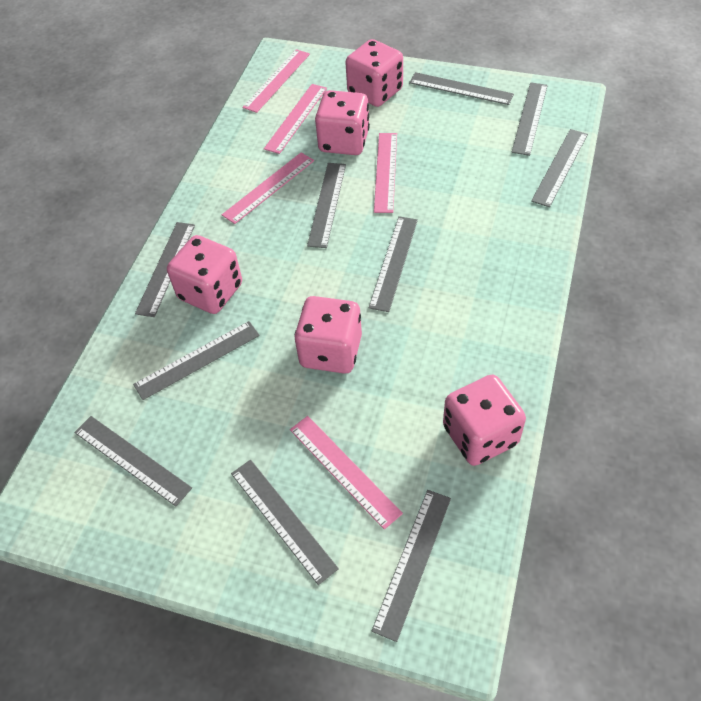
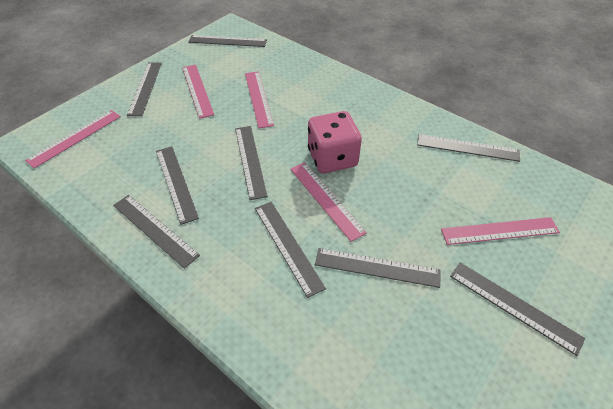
grey ruler: 10 -> 9
pink dice: 5 -> 1

